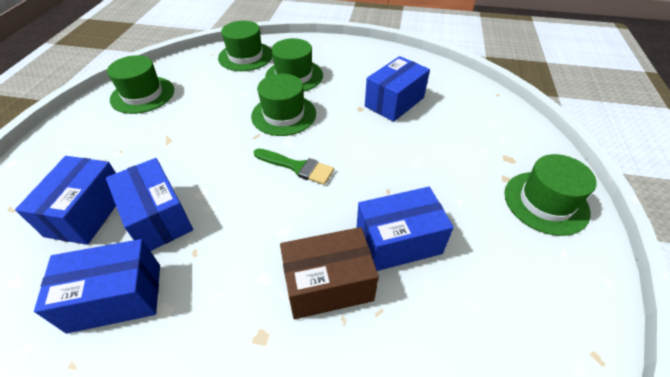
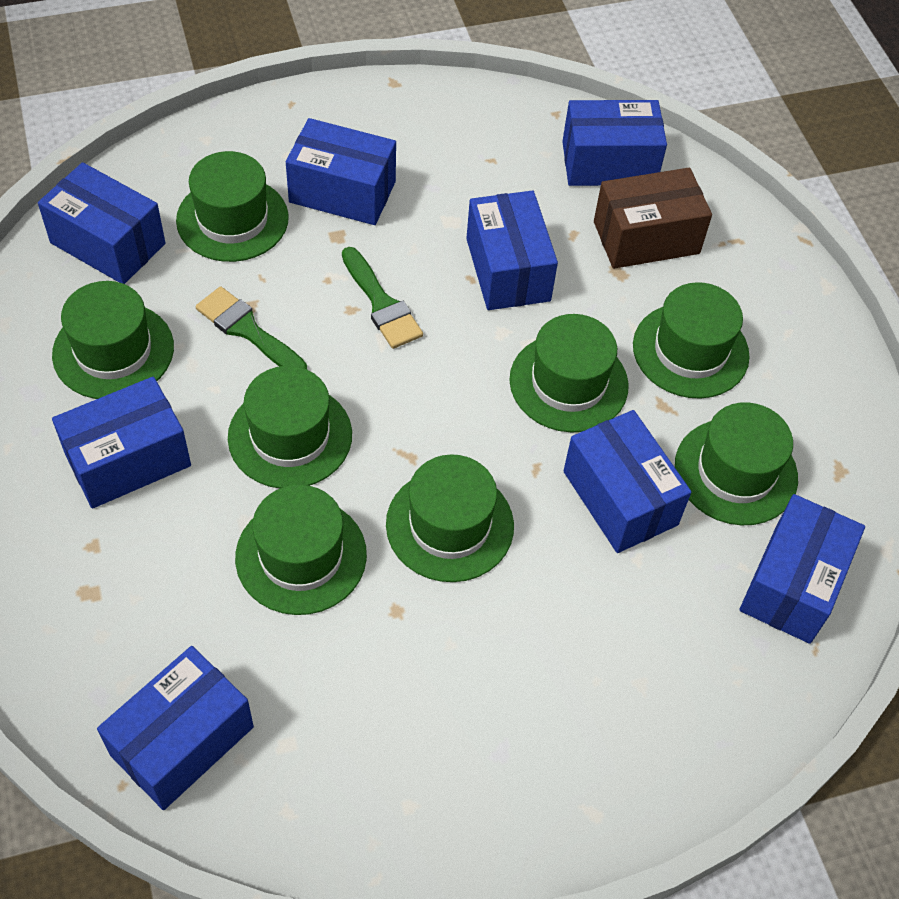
blue box: 5 -> 8
green brush: 1 -> 2
green hat: 5 -> 8

